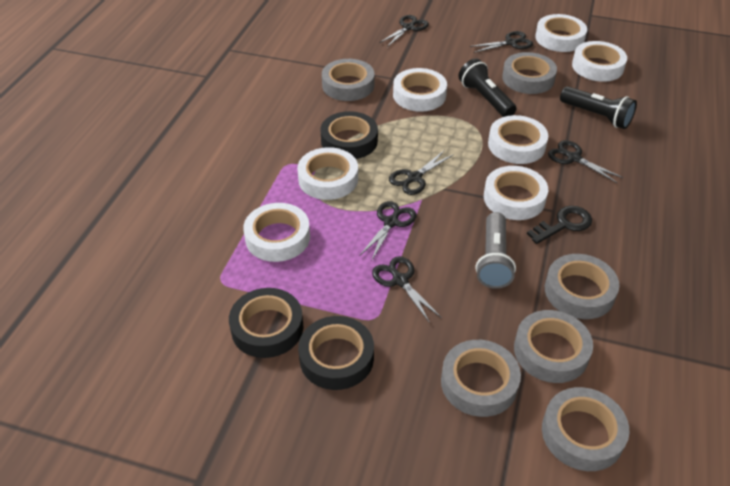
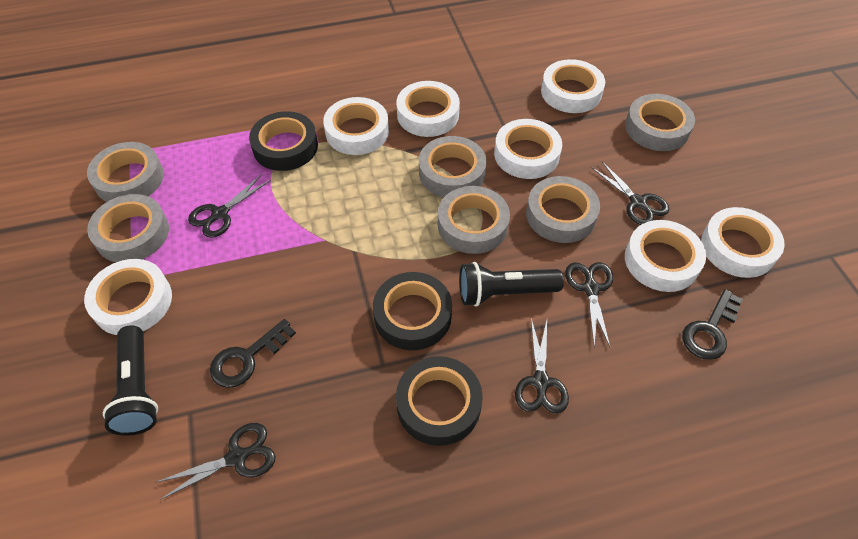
black key: 1 -> 2
black scissors: 6 -> 5
grey flashlight: 1 -> 0

